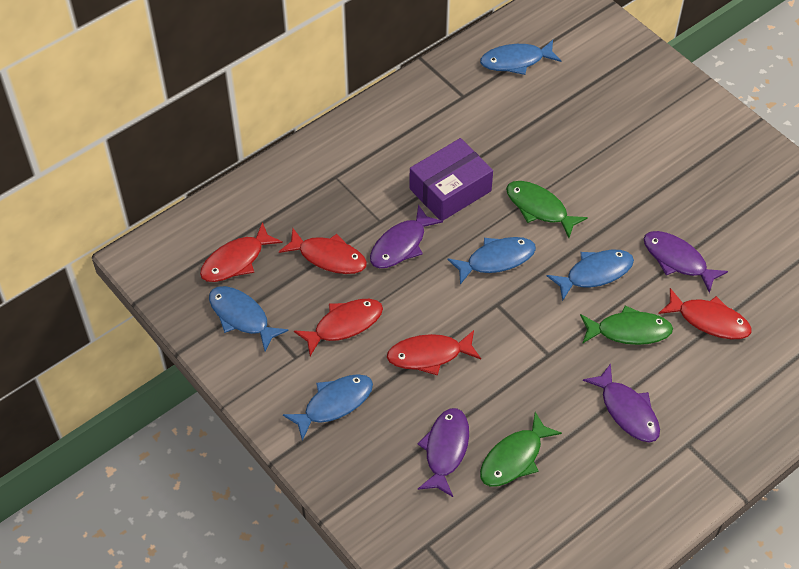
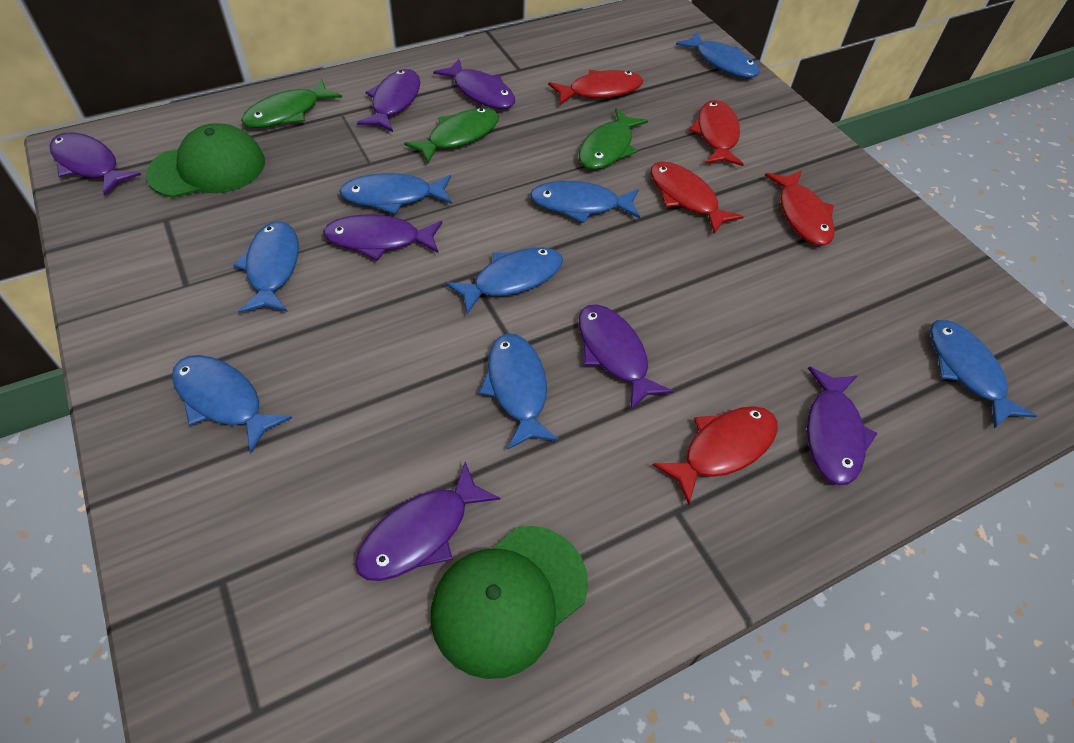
blue fish: 5 -> 8
green cap: 0 -> 2
purple box: 1 -> 0
purple fish: 4 -> 7

